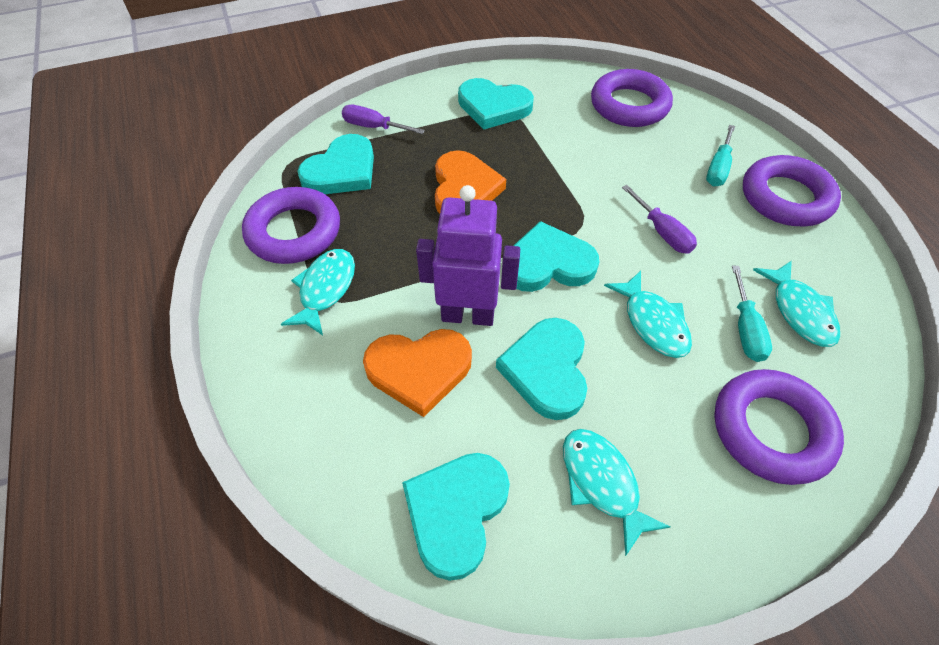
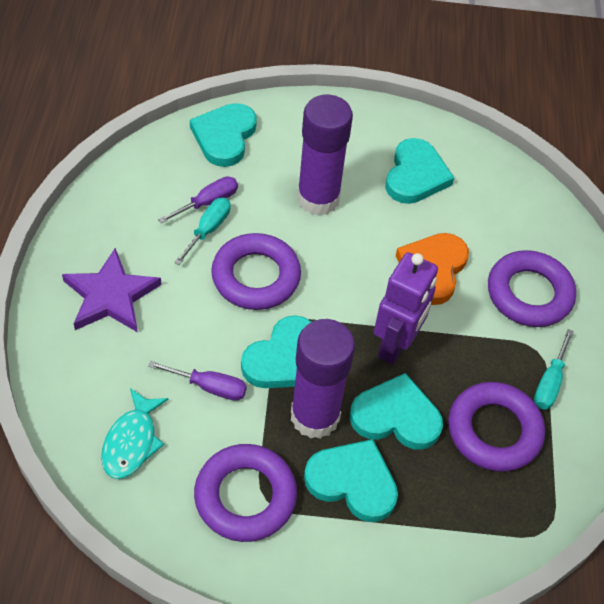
orange heart: 2 -> 1
purple glue stick: 0 -> 2
purple star: 0 -> 1
turquoise fish: 4 -> 1

